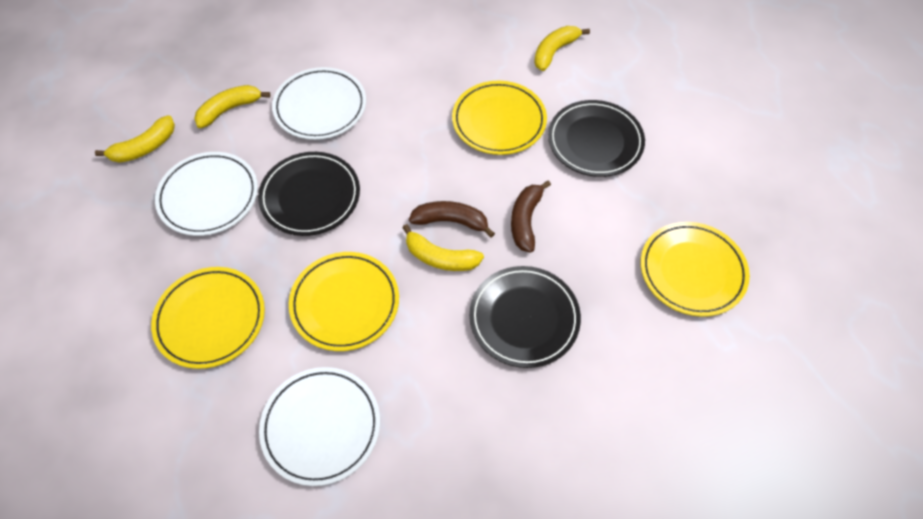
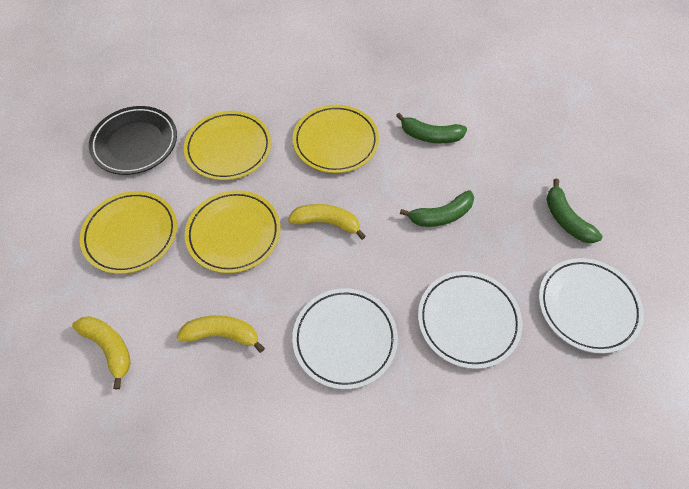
black plate: 3 -> 1
brown banana: 2 -> 0
green banana: 0 -> 3
yellow banana: 4 -> 3

